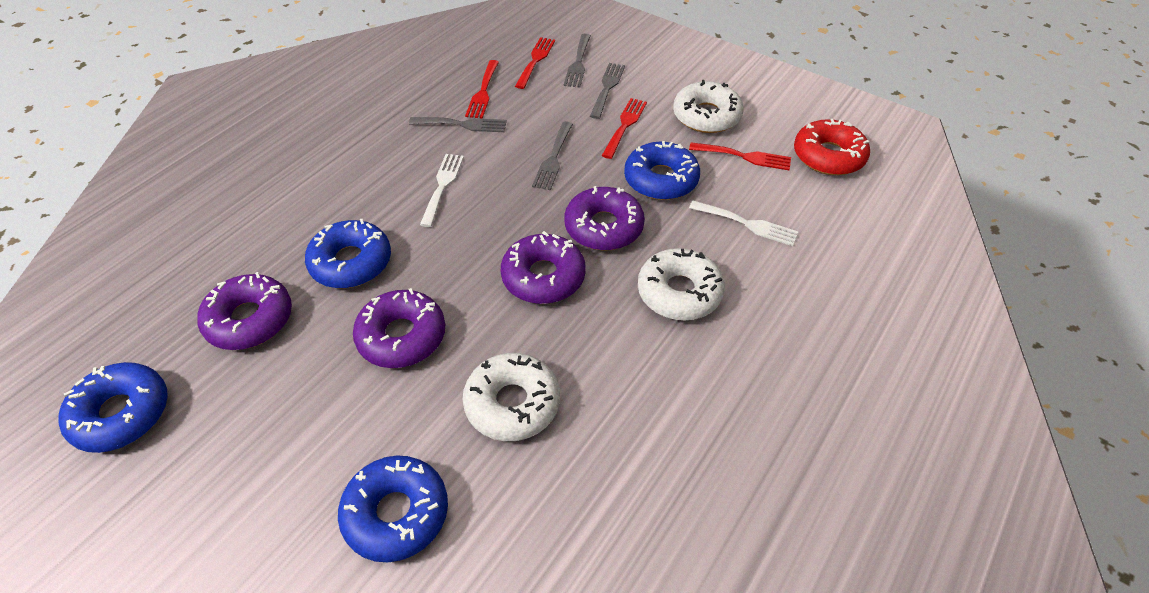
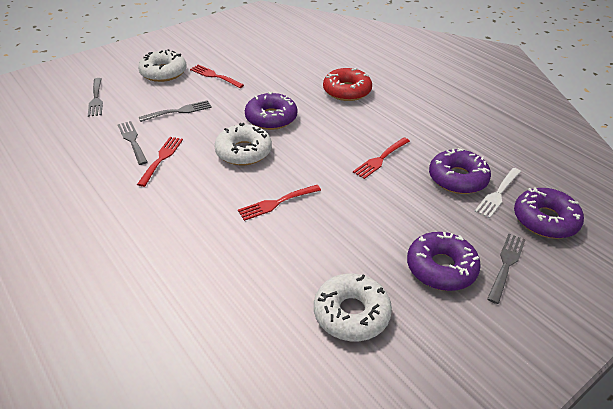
blue donut: 4 -> 0
white fork: 2 -> 1

